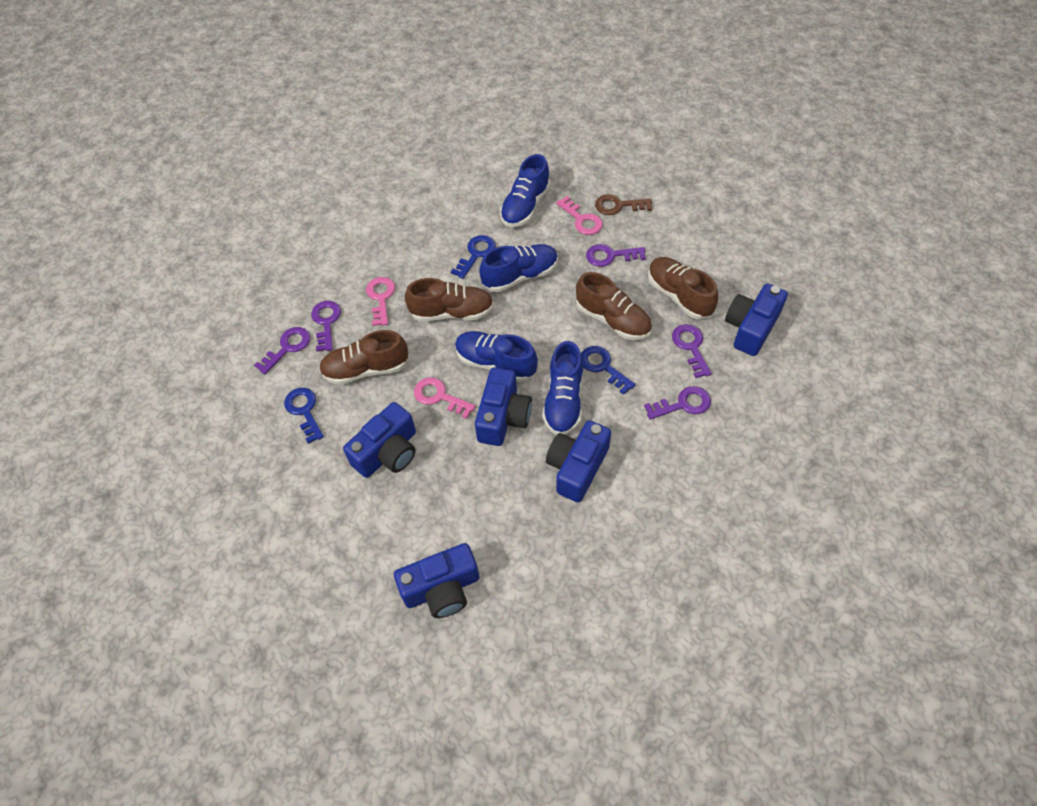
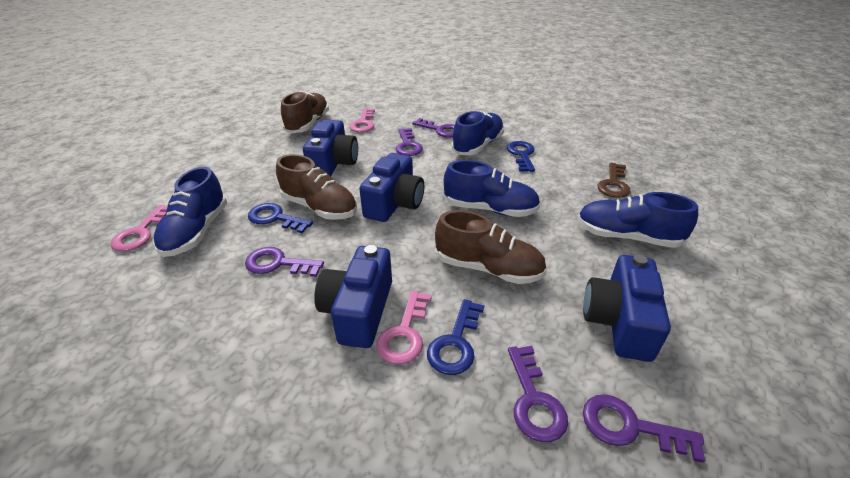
blue camera: 5 -> 4
brown shoe: 4 -> 3

